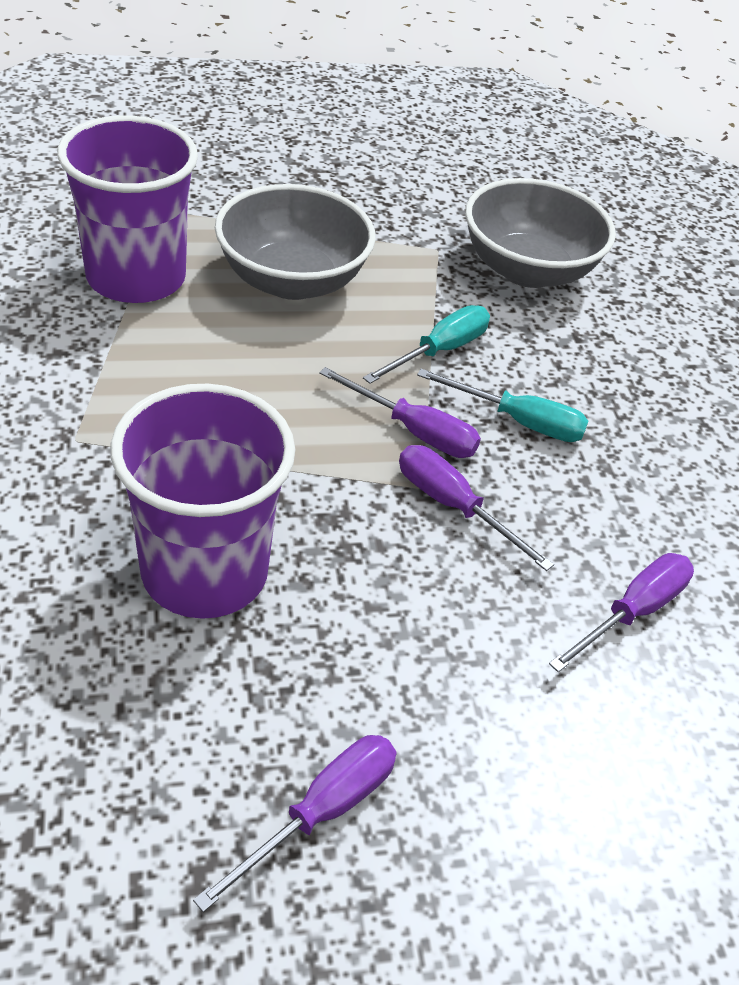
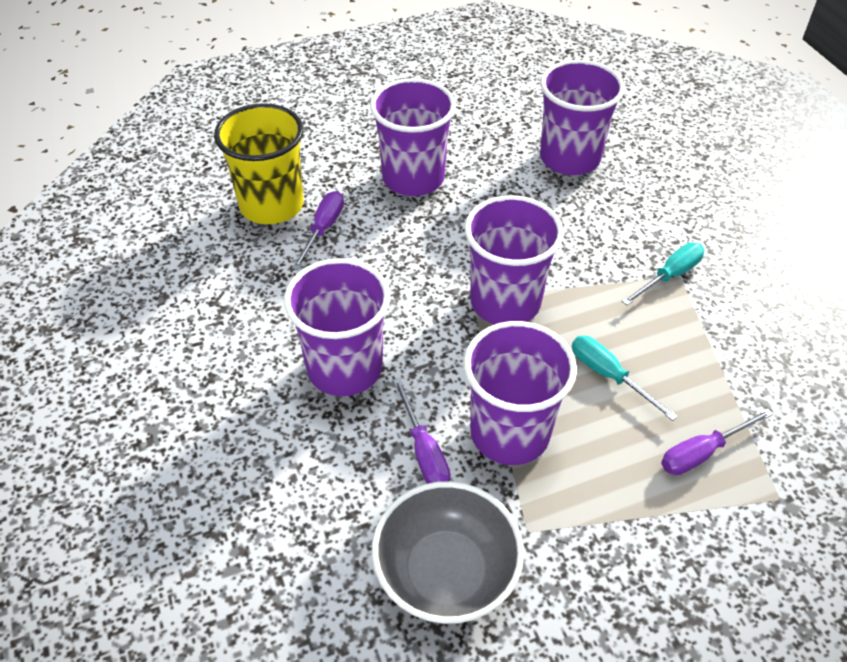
grey bowl: 2 -> 1
purple cup: 2 -> 5
purple screwdriver: 4 -> 3
yellow cup: 0 -> 1

